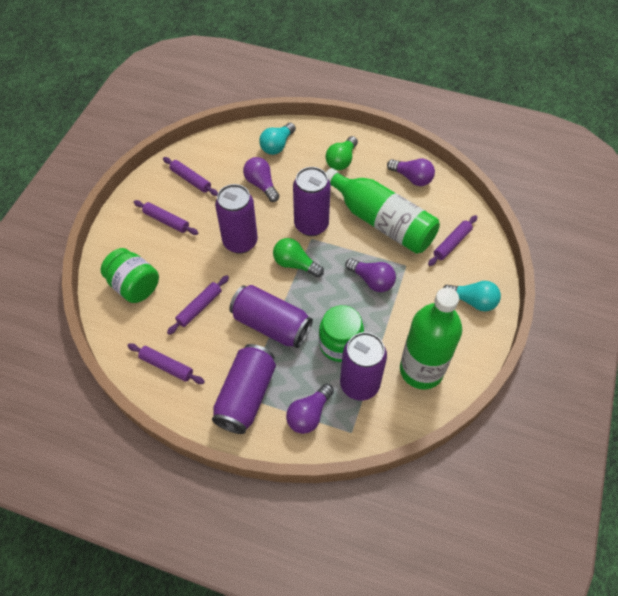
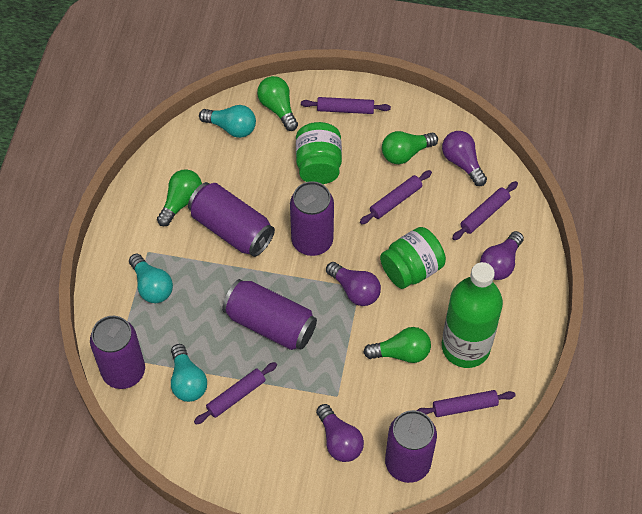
green bottle: 2 -> 1
green light bulb: 2 -> 4
turquoise light bulb: 2 -> 3

